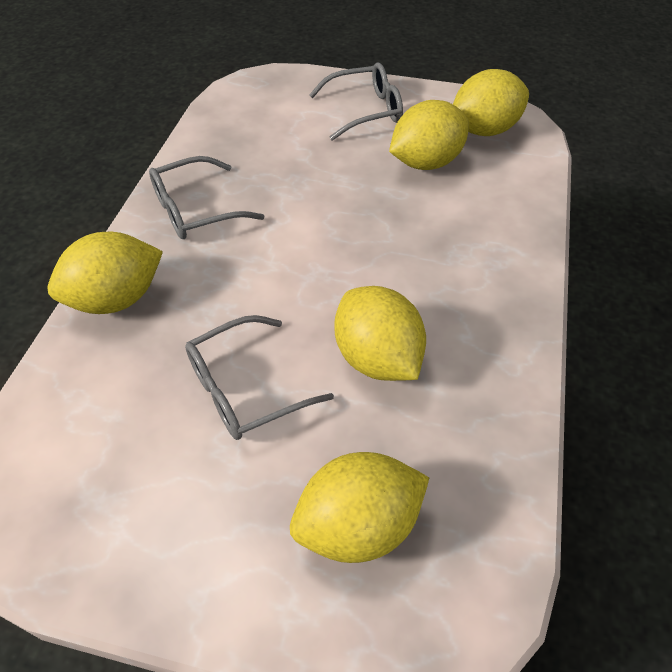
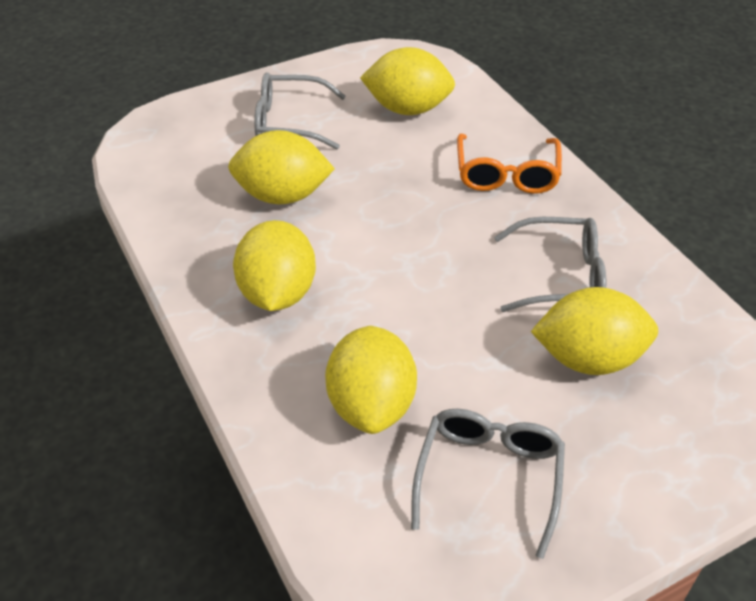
orange glasses: 0 -> 1

